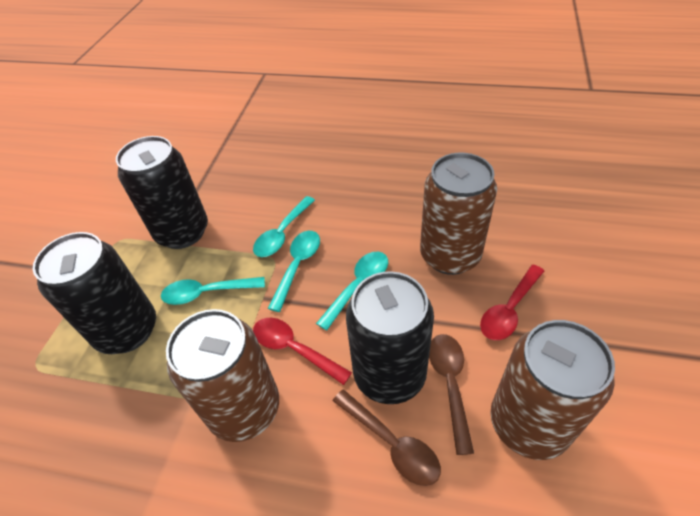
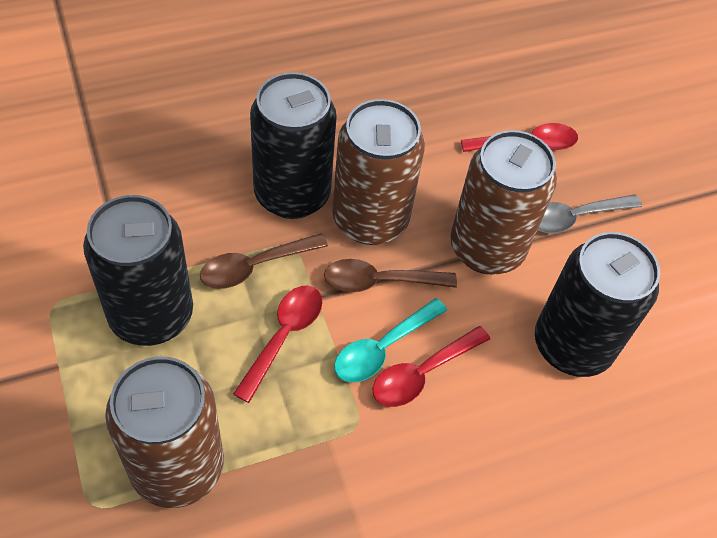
grey spoon: 0 -> 1
red spoon: 2 -> 3
turquoise spoon: 4 -> 1

